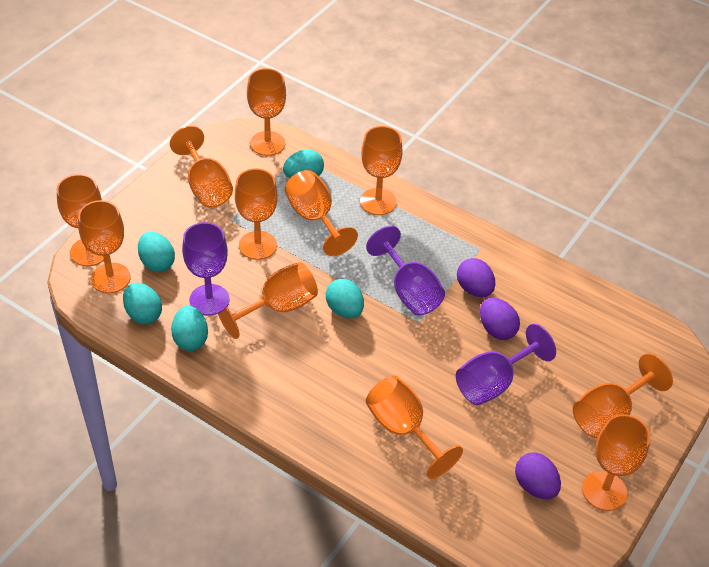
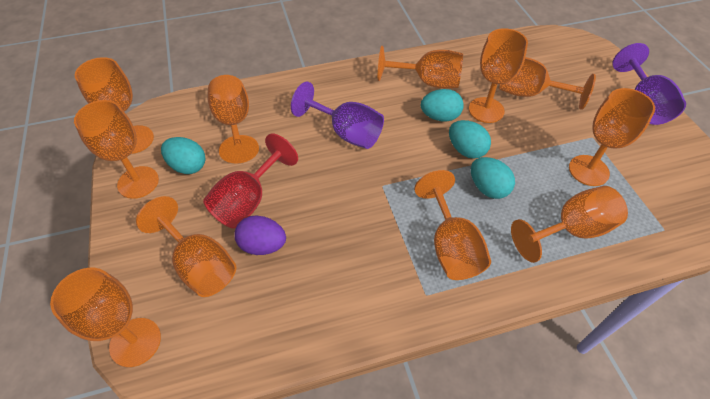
purple egg: 3 -> 1
purple goblet: 3 -> 2
red goblet: 0 -> 1
turquoise egg: 5 -> 4

